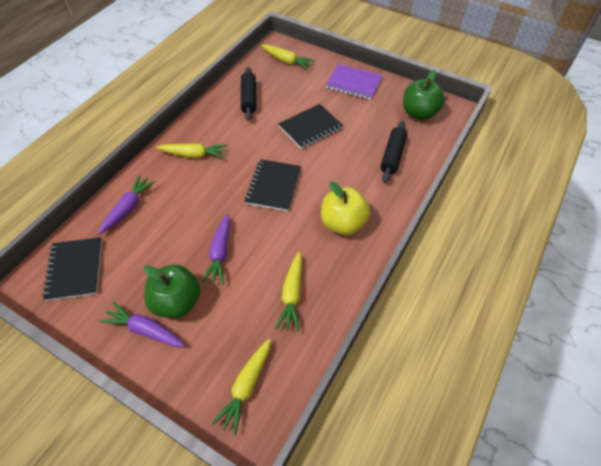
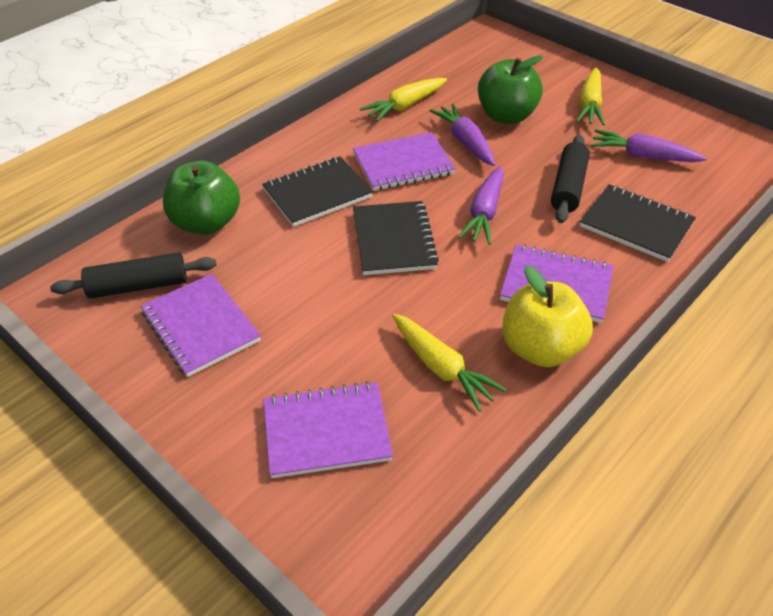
purple notebook: 1 -> 4
yellow carrot: 4 -> 3

